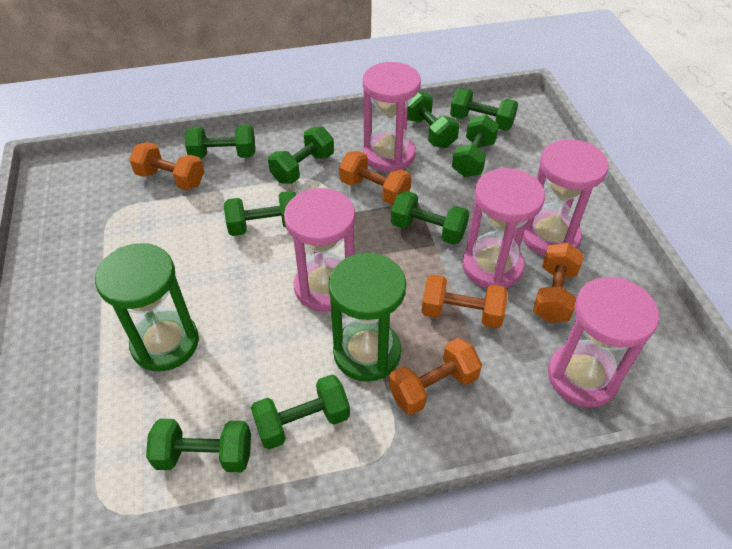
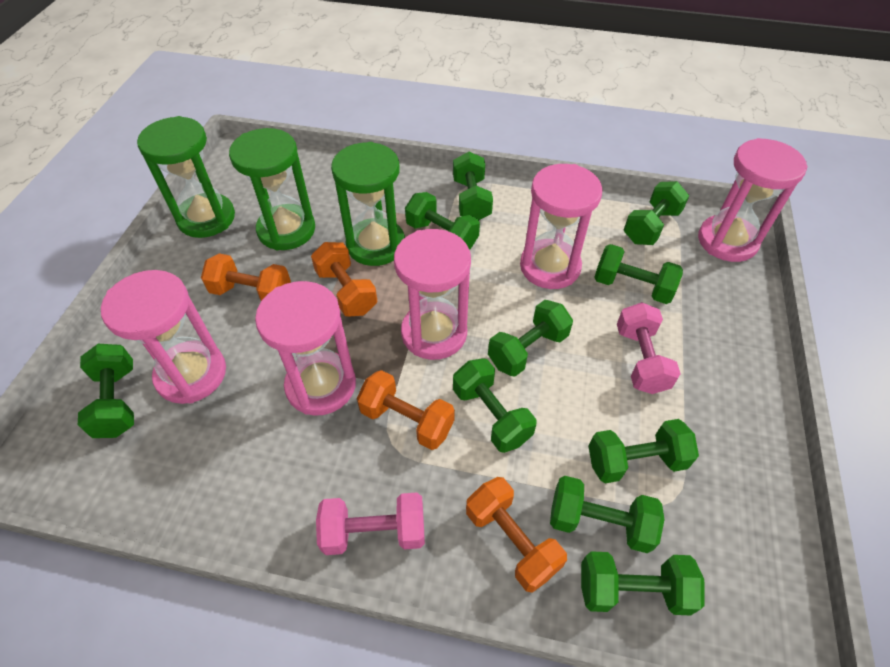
green dumbbell: 9 -> 10
green hourglass: 2 -> 3
orange dumbbell: 5 -> 4
pink dumbbell: 0 -> 2

